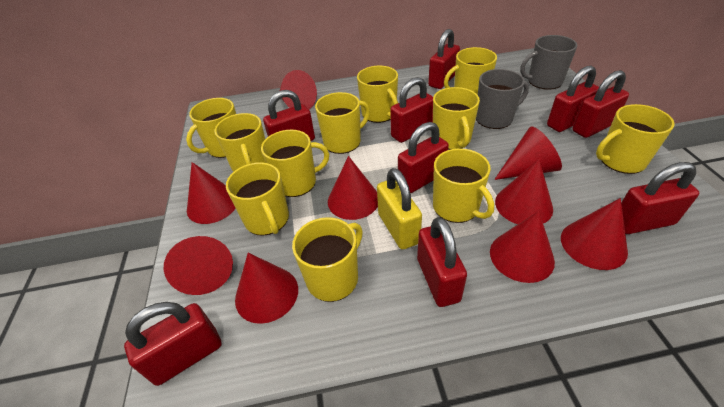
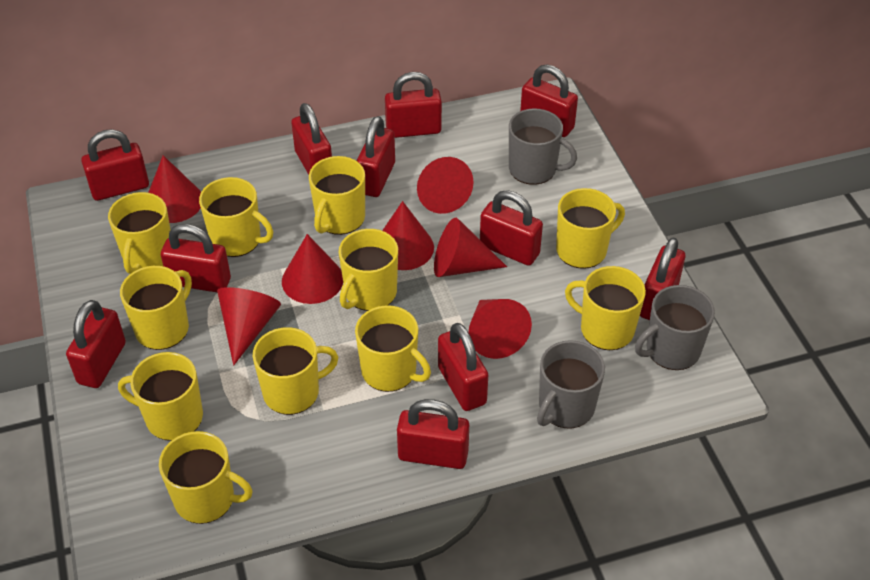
grey mug: 2 -> 3
red cone: 9 -> 7
red padlock: 9 -> 11
yellow padlock: 1 -> 0

